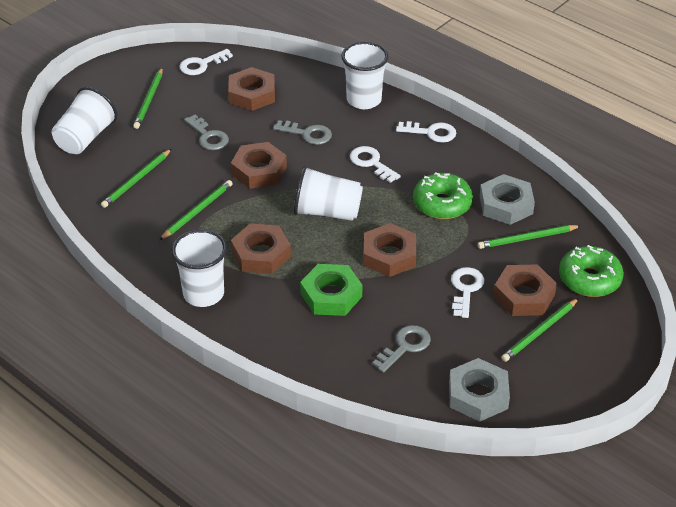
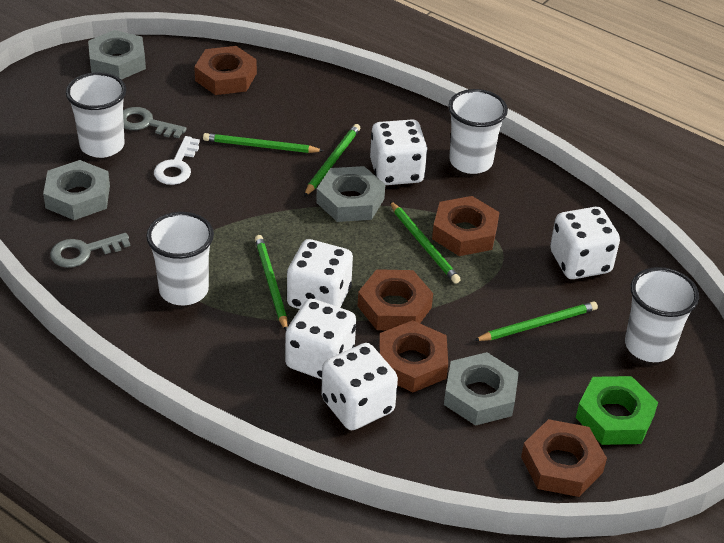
green donut: 2 -> 0
grey key: 3 -> 2
grey nut: 2 -> 4
white dice: 0 -> 5
white key: 4 -> 1

